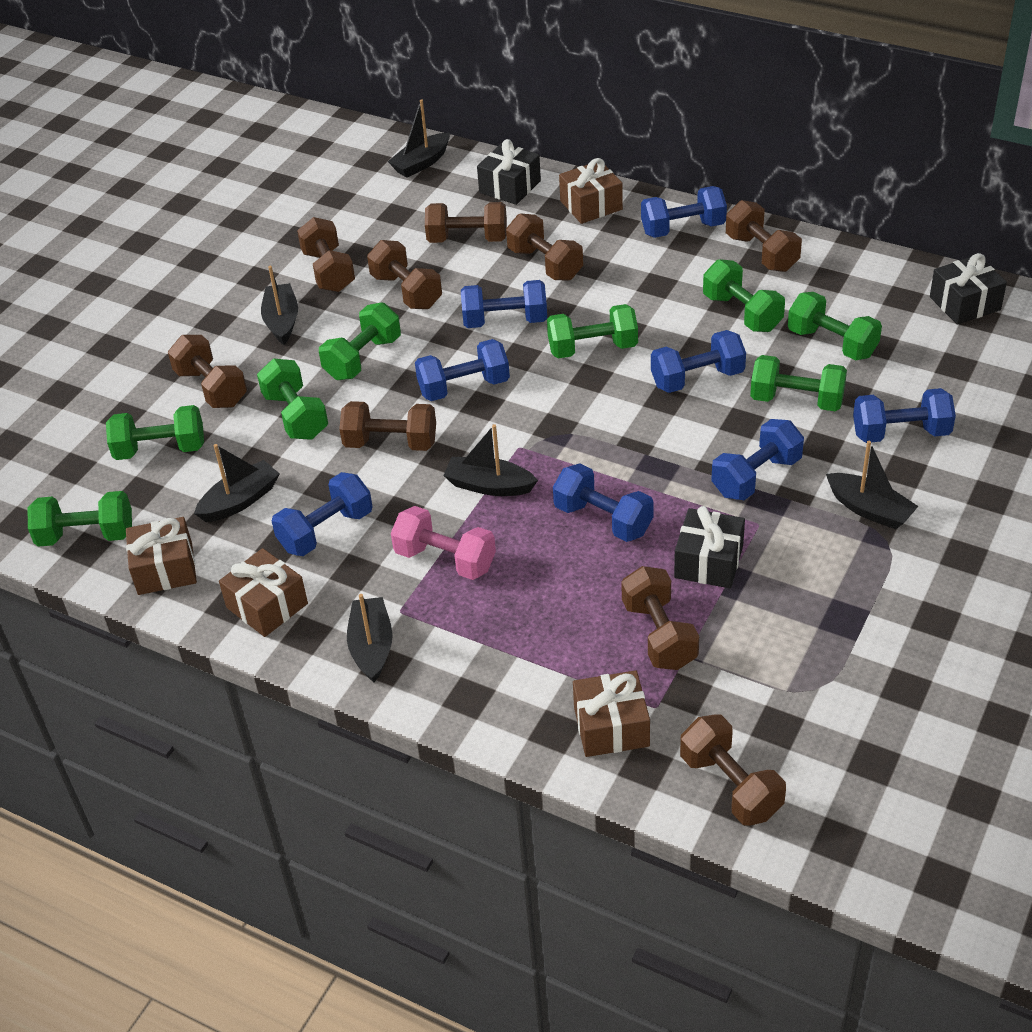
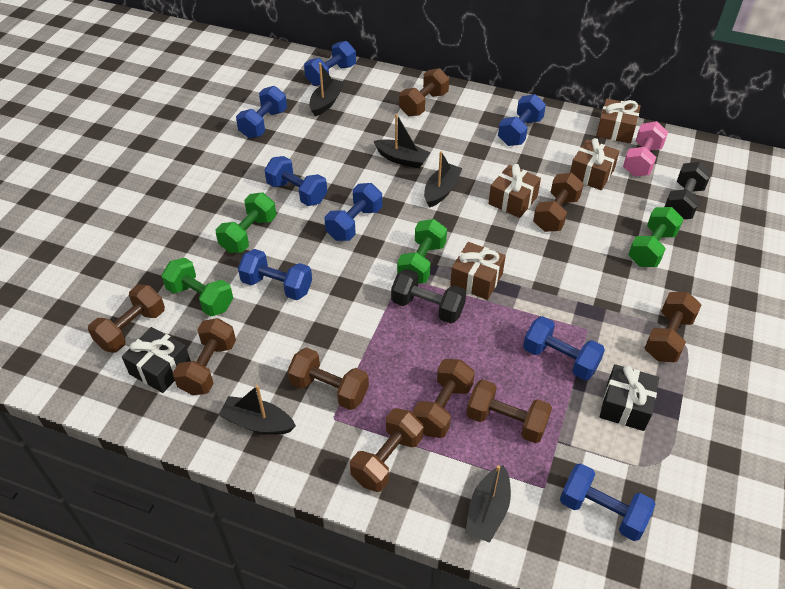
black boat: 6 -> 5
black dumbbell: 0 -> 2
black gift: 3 -> 2
green dumbbell: 8 -> 4

